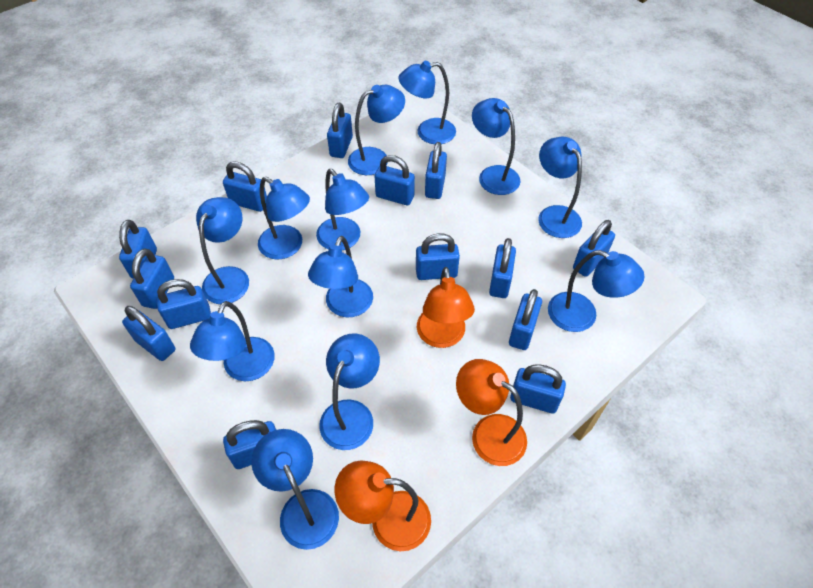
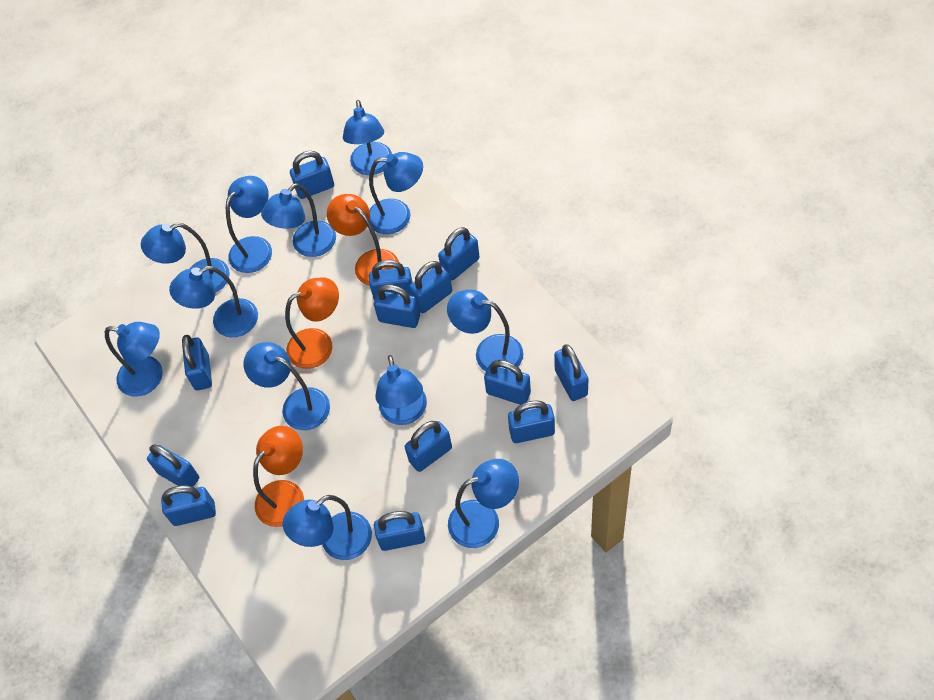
blue padlock: 14 -> 13

